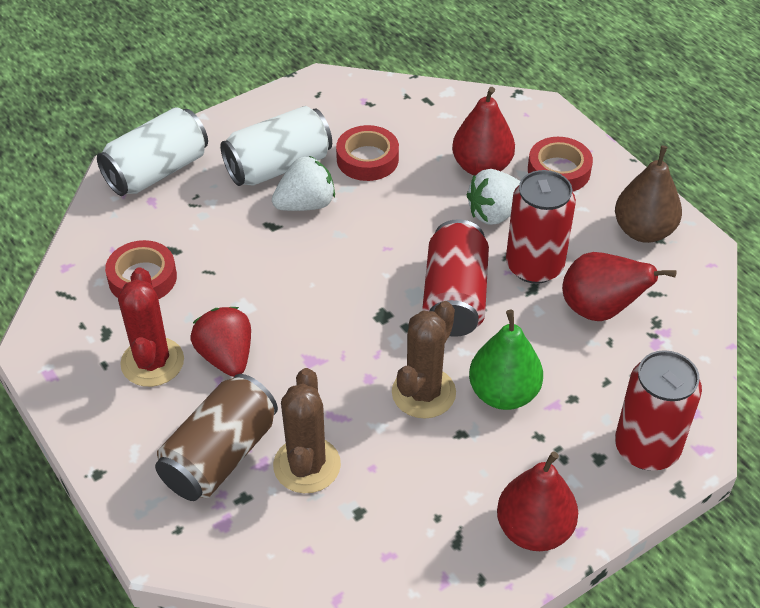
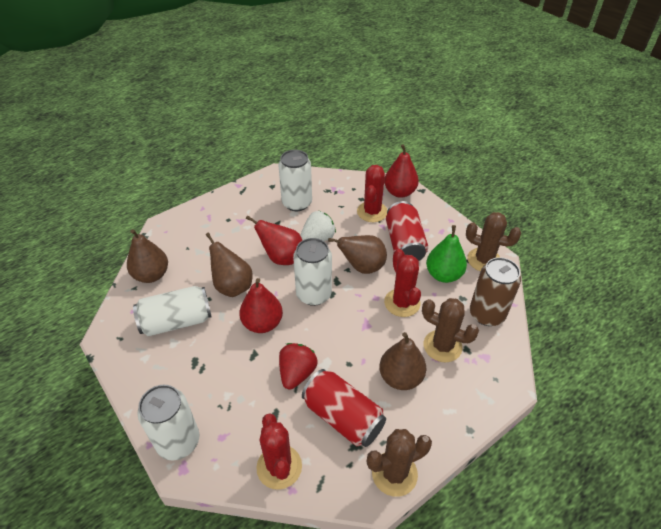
brown cactus: 2 -> 3
brown pear: 1 -> 4
red cactus: 1 -> 3
red can: 3 -> 2
red tape: 3 -> 0
white can: 2 -> 4
white strawberry: 2 -> 1

